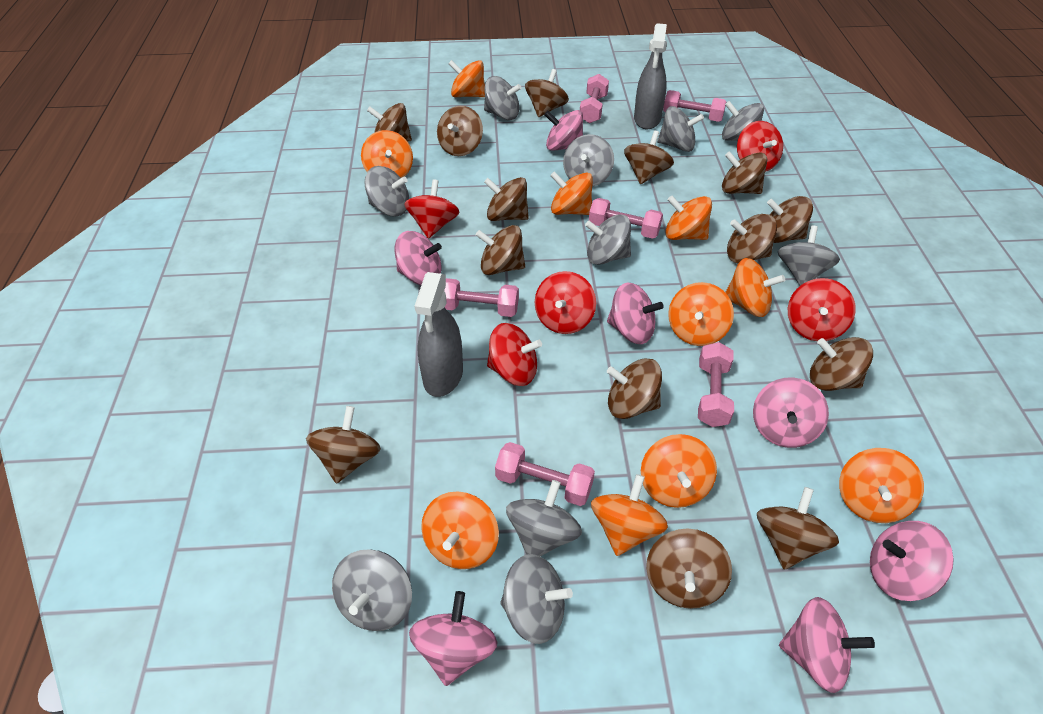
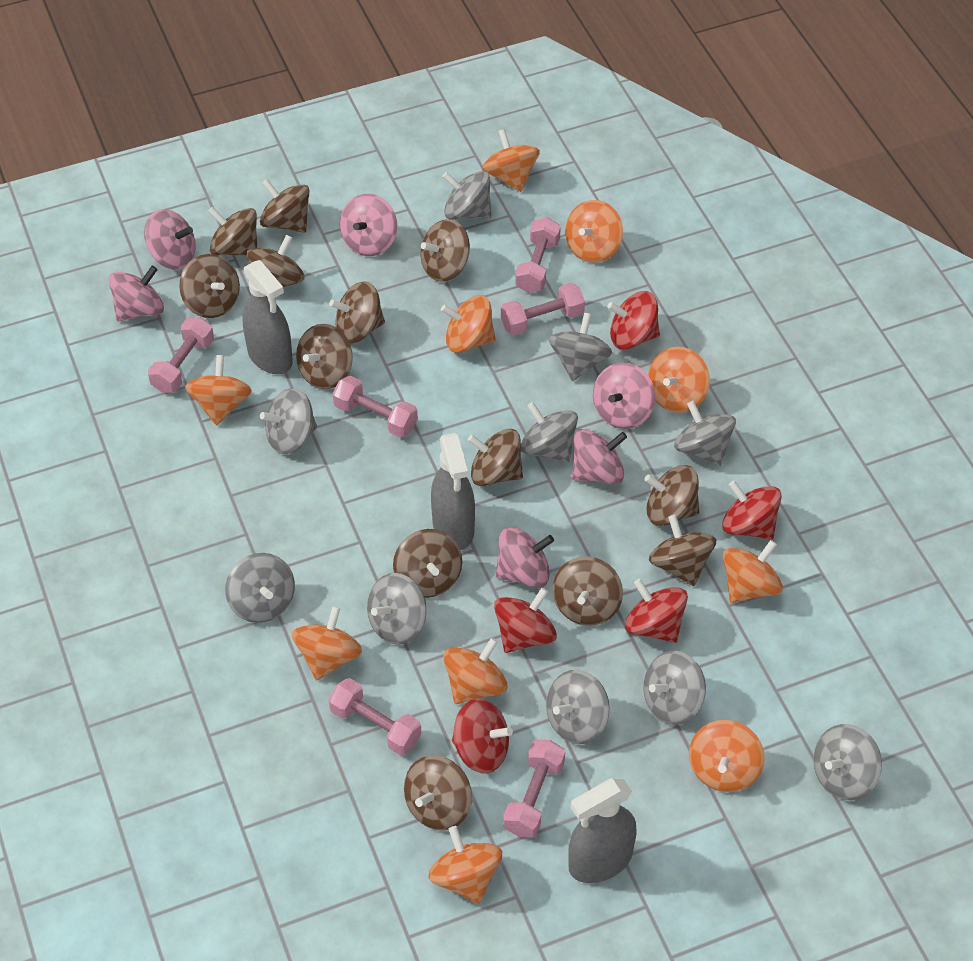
brown spinning top: 14 -> 13
grey spray bottle: 2 -> 3
pink spinning top: 7 -> 6

